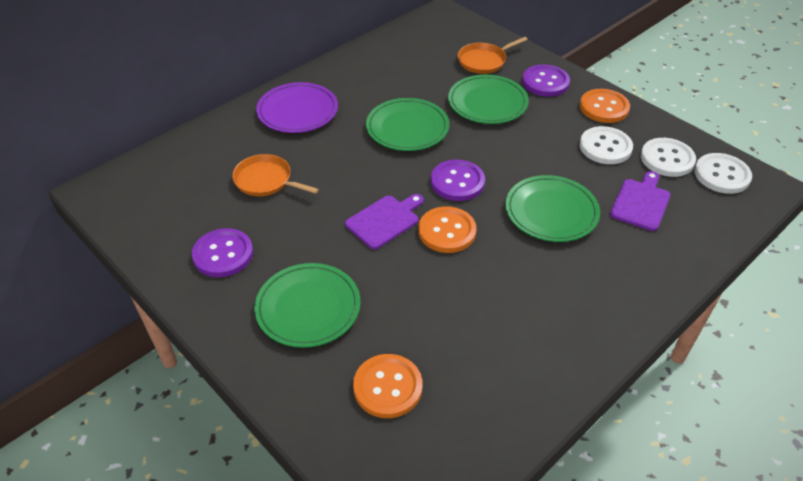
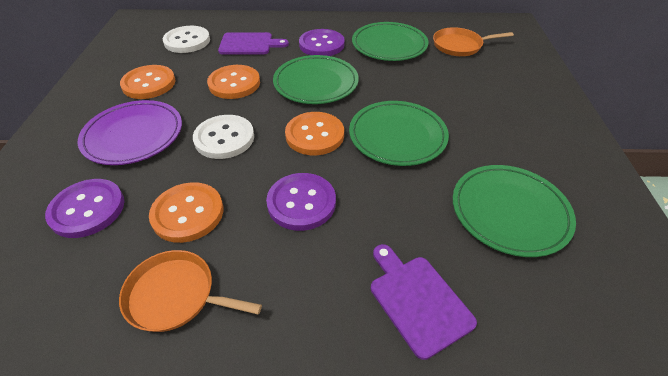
orange button: 3 -> 4
white button: 3 -> 2

